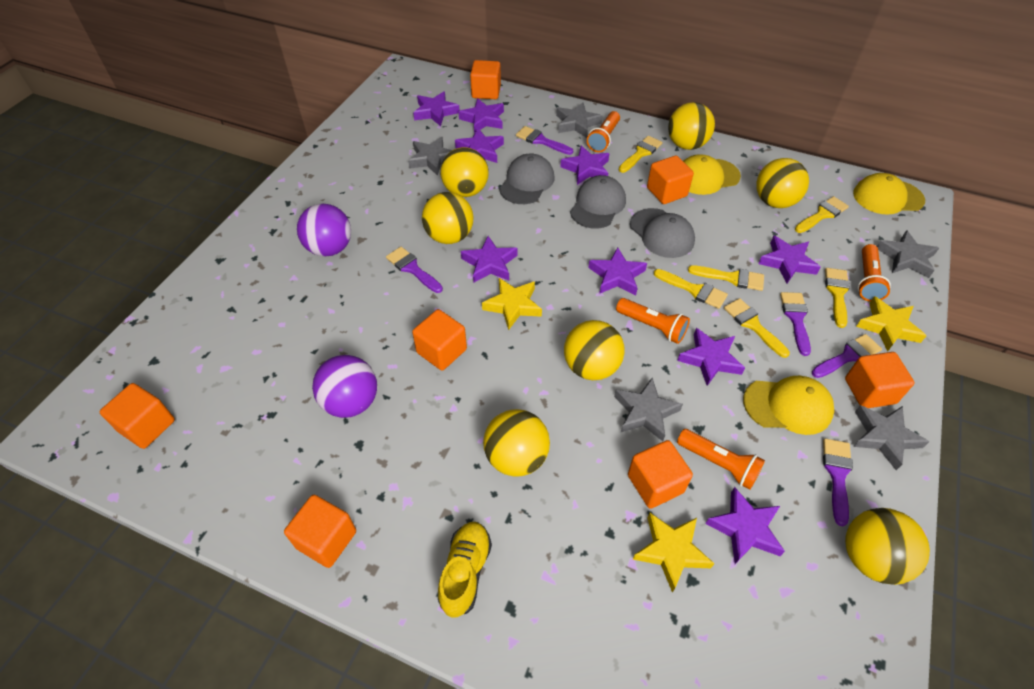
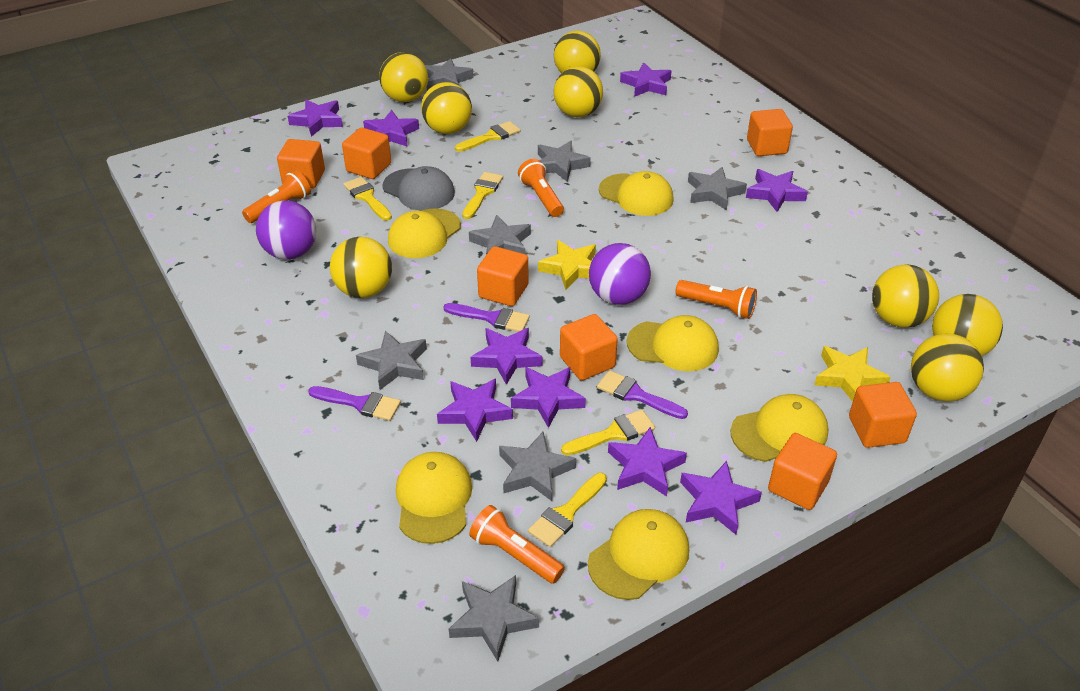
grey cap: 3 -> 1
grey star: 5 -> 7
purple brush: 5 -> 3
yellow ball: 7 -> 8
yellow brush: 6 -> 5
yellow cap: 3 -> 6
yellow shoe: 1 -> 0
yellow star: 3 -> 2

